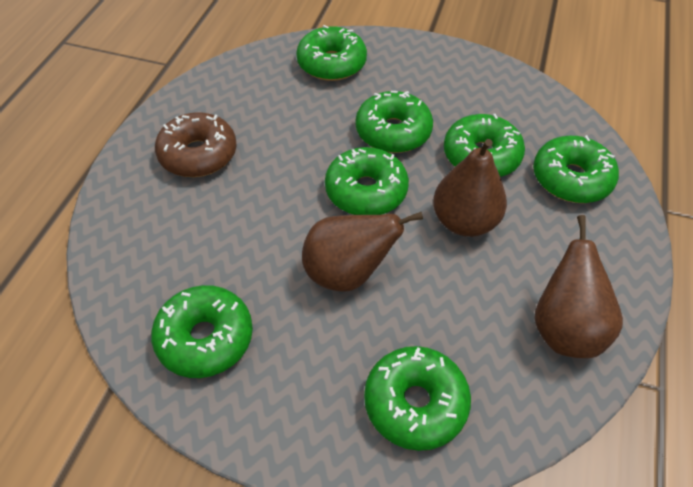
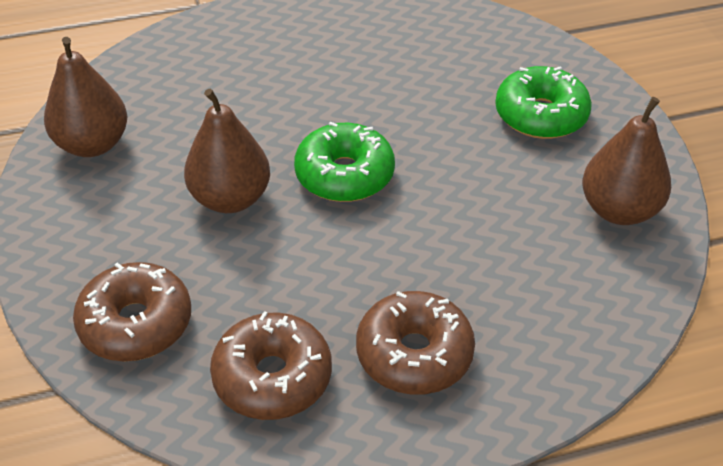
brown donut: 1 -> 3
green donut: 7 -> 2

